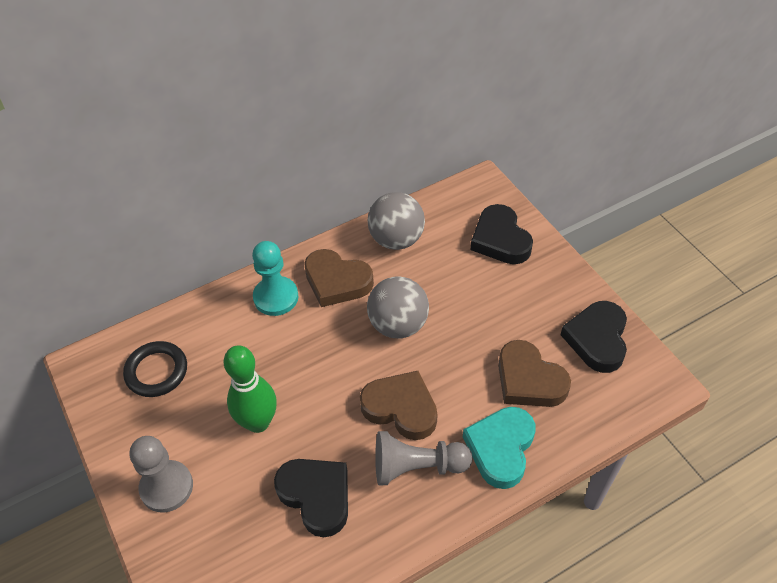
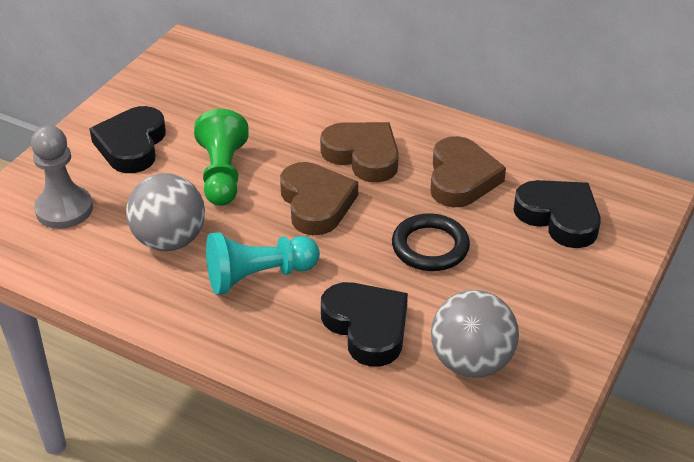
green bowling pin: 1 -> 0
green pawn: 0 -> 1
grey pawn: 2 -> 1
turquoise heart: 1 -> 0

